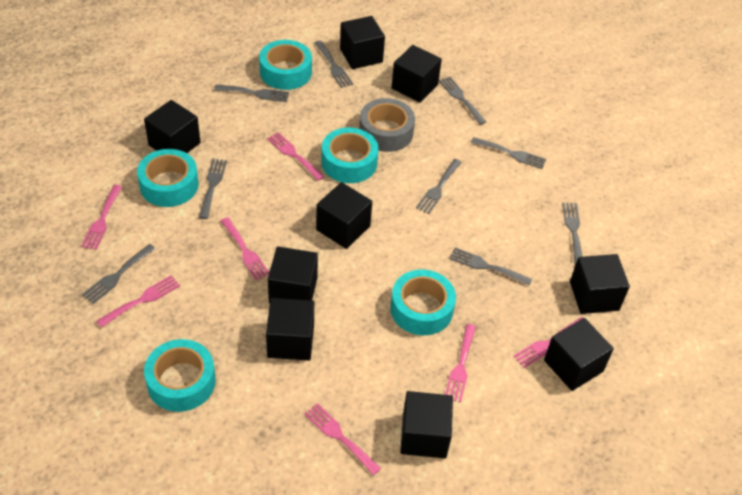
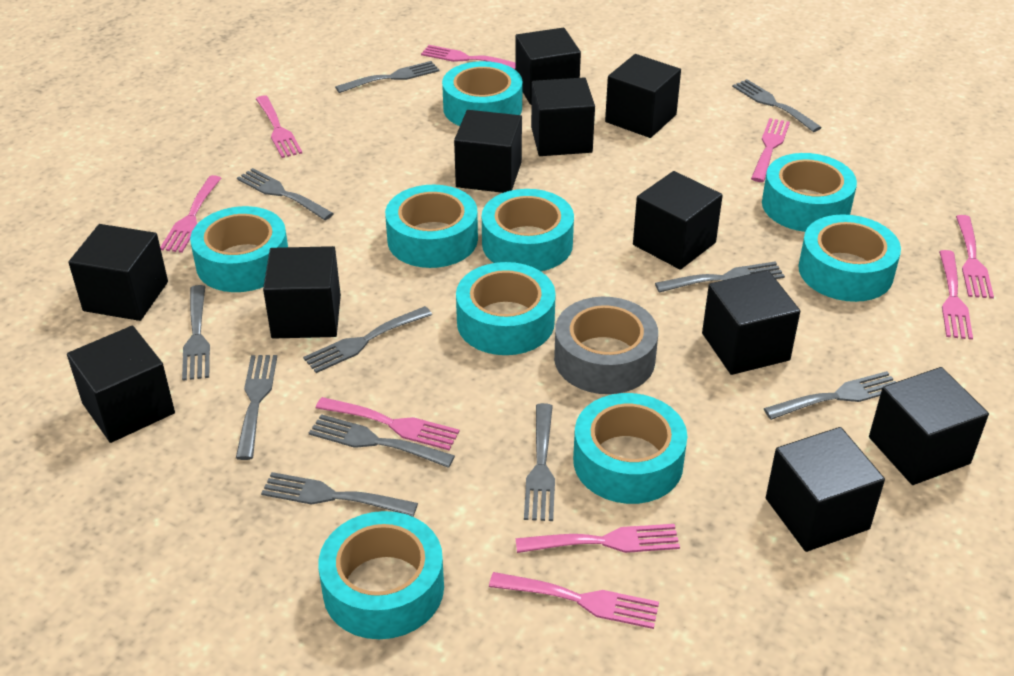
black cube: 9 -> 11
grey fork: 9 -> 11
pink fork: 7 -> 9
turquoise tape: 5 -> 9

